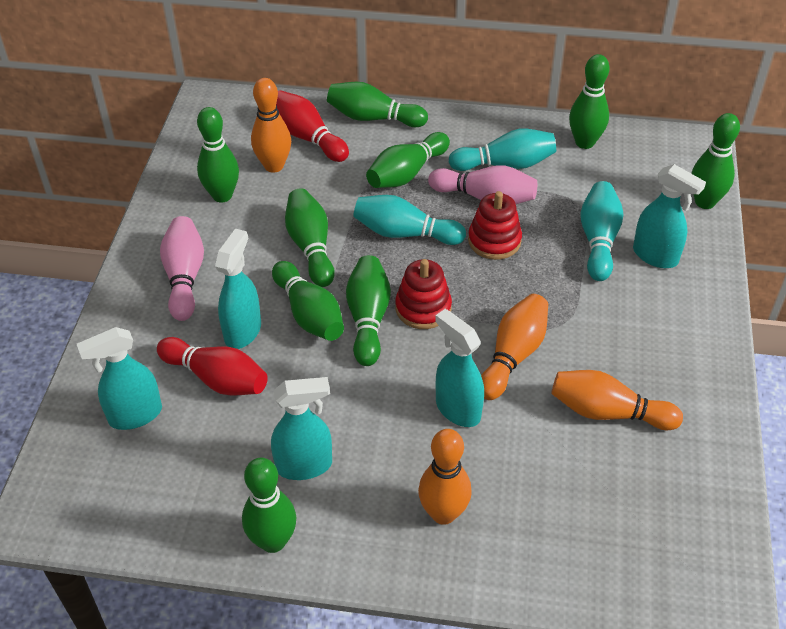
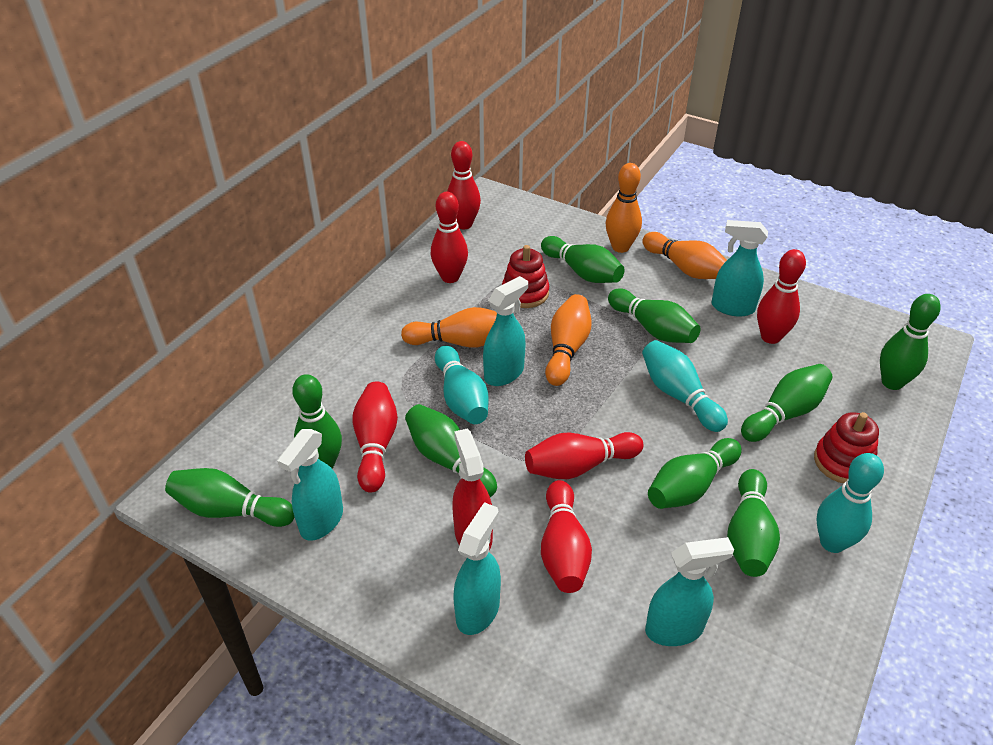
pink bowling pin: 2 -> 0
red bowling pin: 2 -> 6
red spray bottle: 0 -> 1

